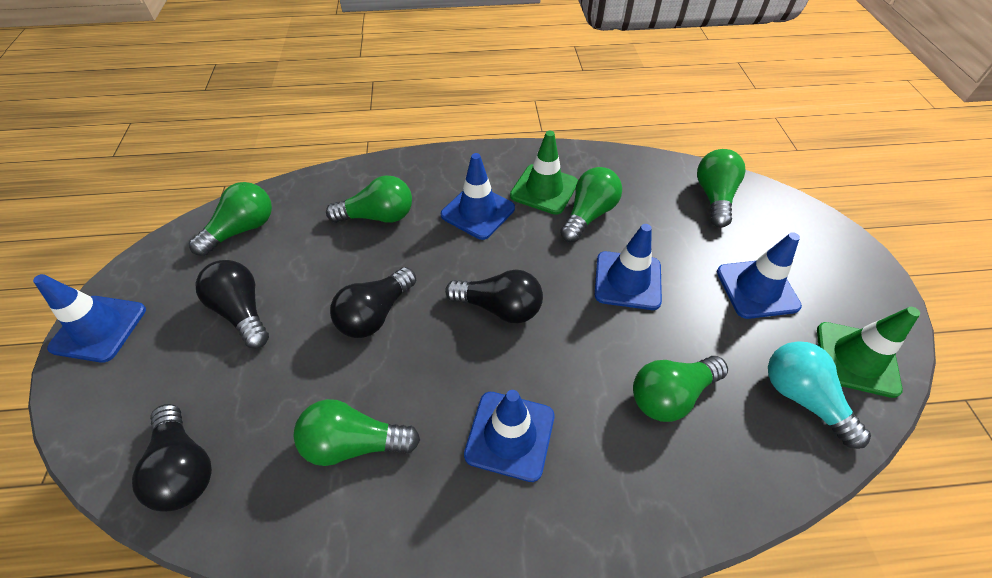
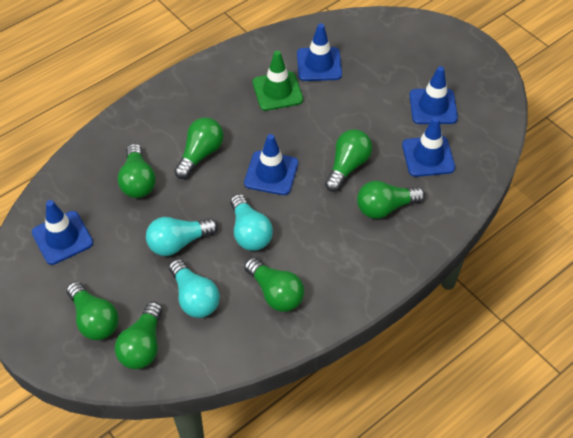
black light bulb: 4 -> 0
green light bulb: 6 -> 7
green traffic cone: 2 -> 1
turquoise light bulb: 1 -> 3

